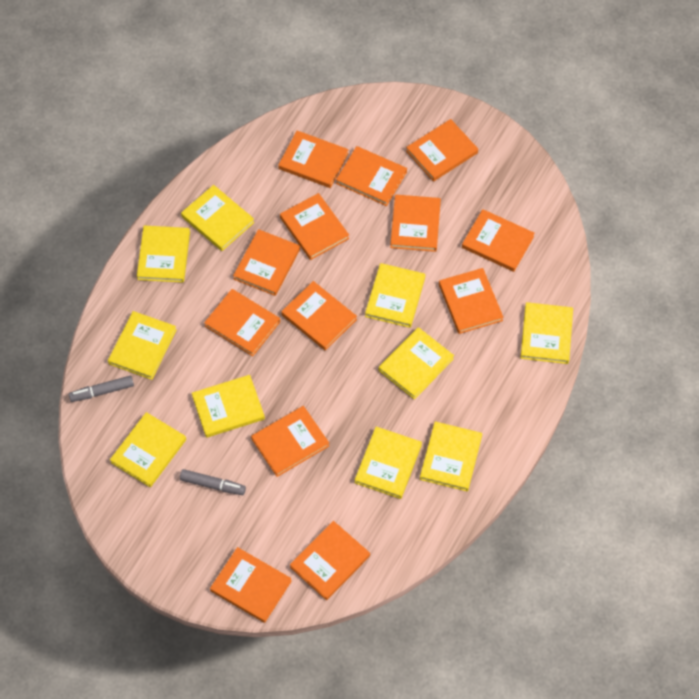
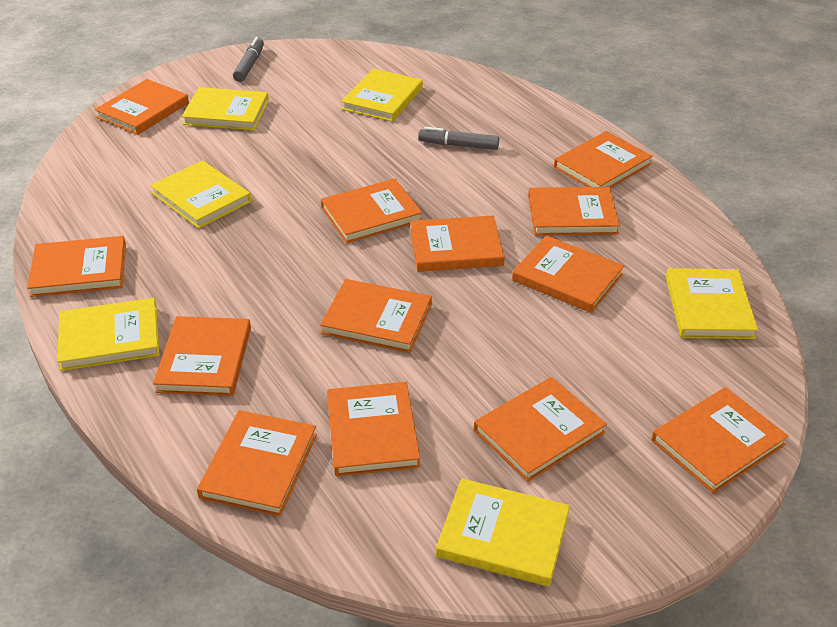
yellow book: 10 -> 6

